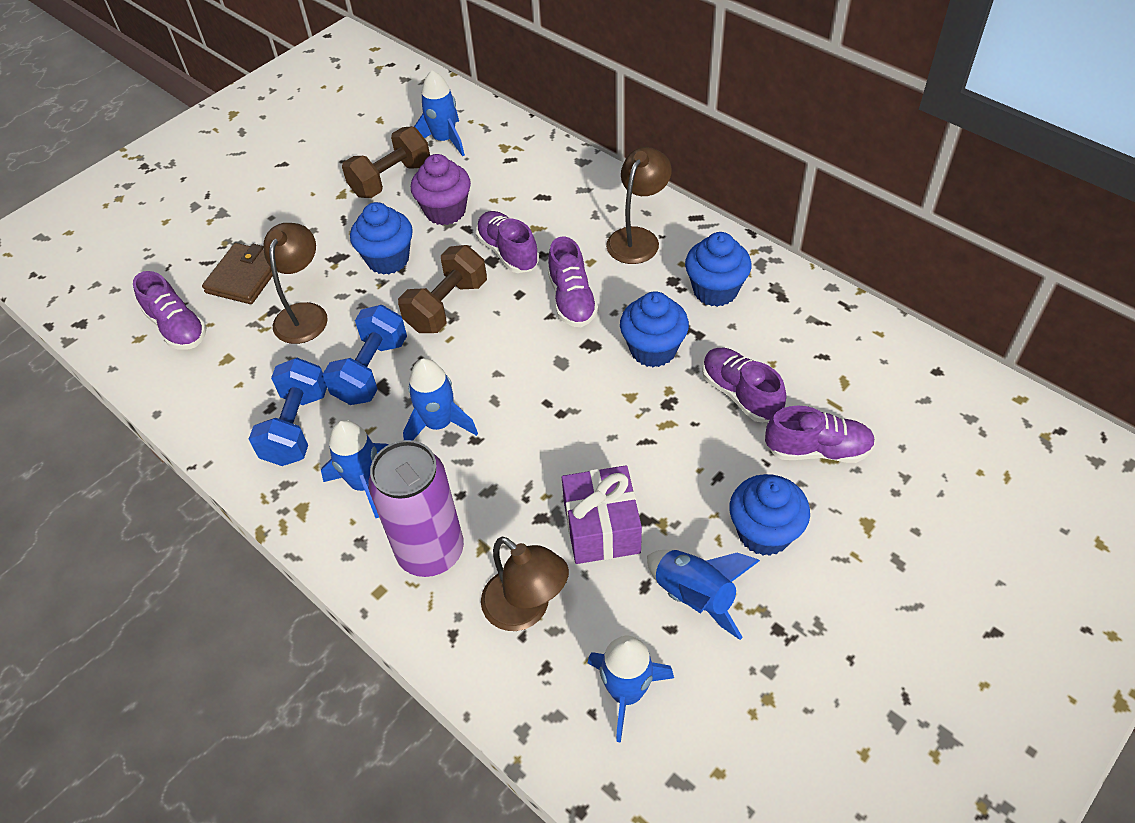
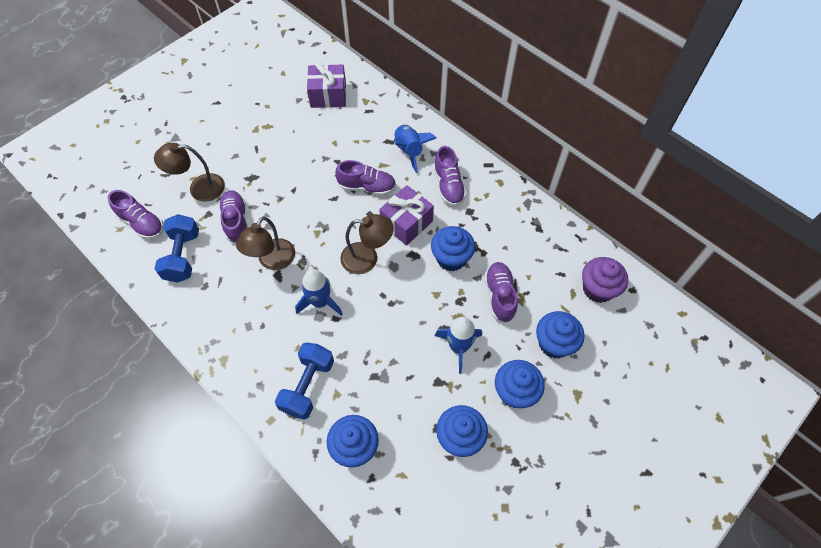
blue cupcake: 4 -> 5
blue rocket: 5 -> 3
brown dumbbell: 2 -> 0
brown wallet: 1 -> 0
purple can: 1 -> 0
purple gift: 1 -> 2

